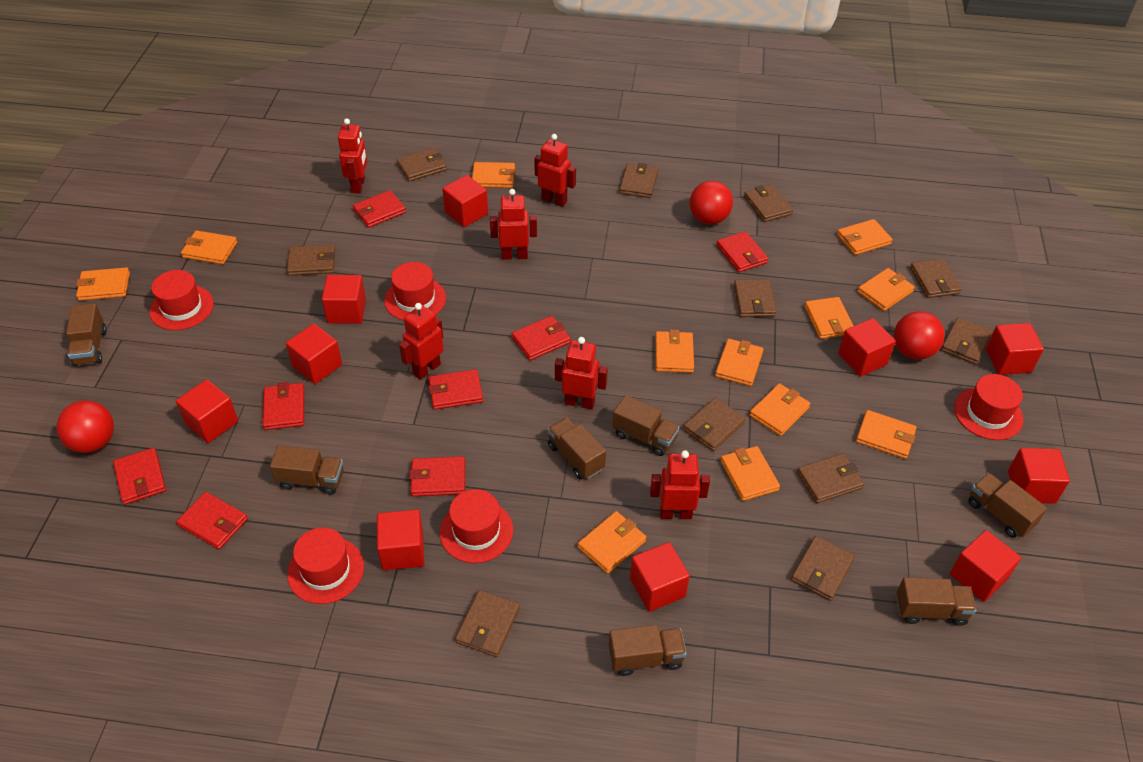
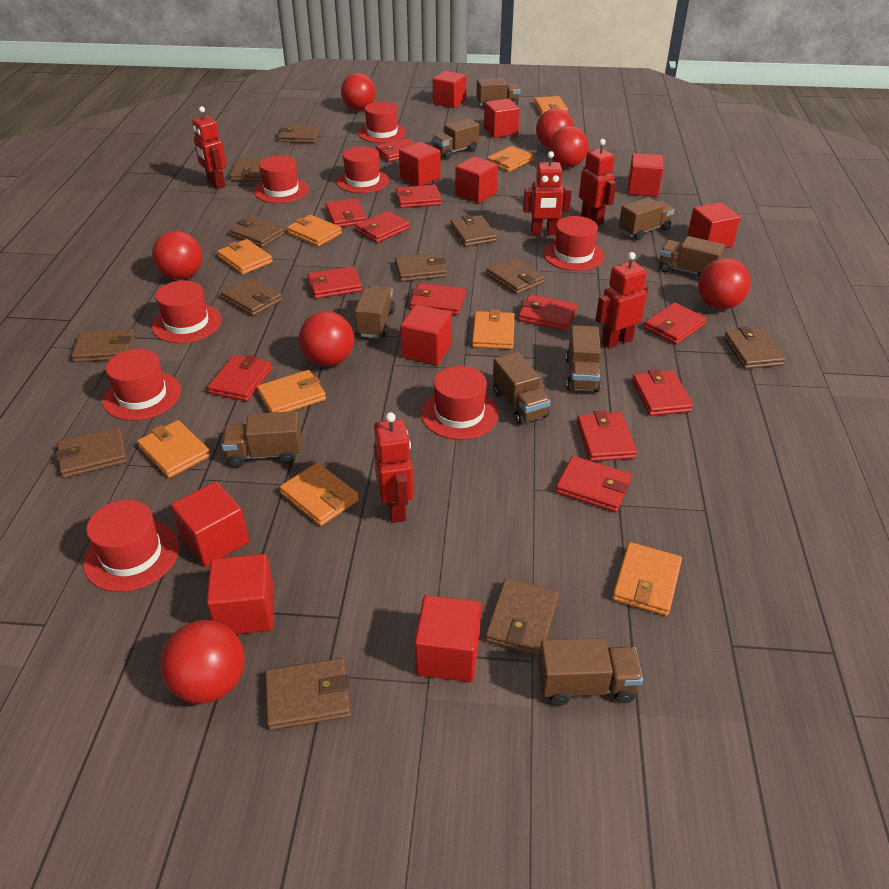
brown truck: 7 -> 9
brown wallet: 11 -> 12
orange wallet: 12 -> 9
red ball: 3 -> 7
red hat: 5 -> 8
red robot: 6 -> 5
red wallet: 8 -> 12

